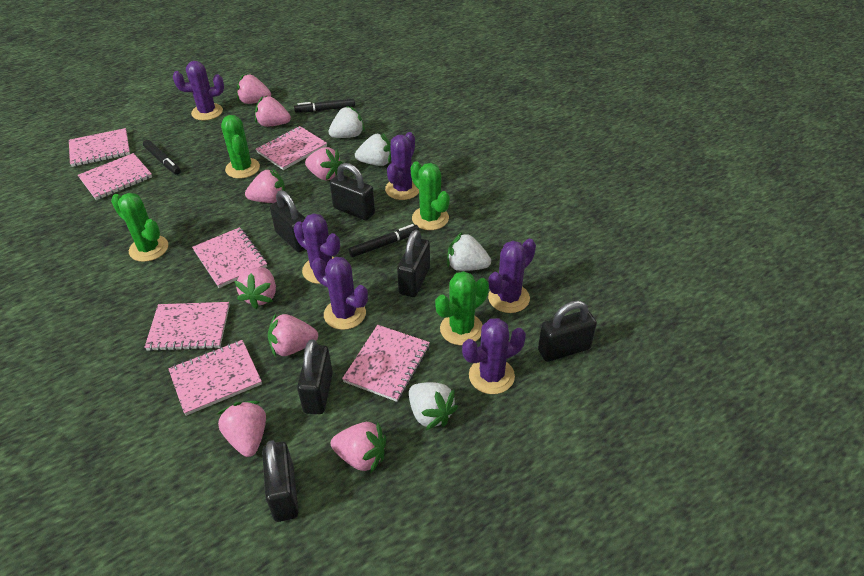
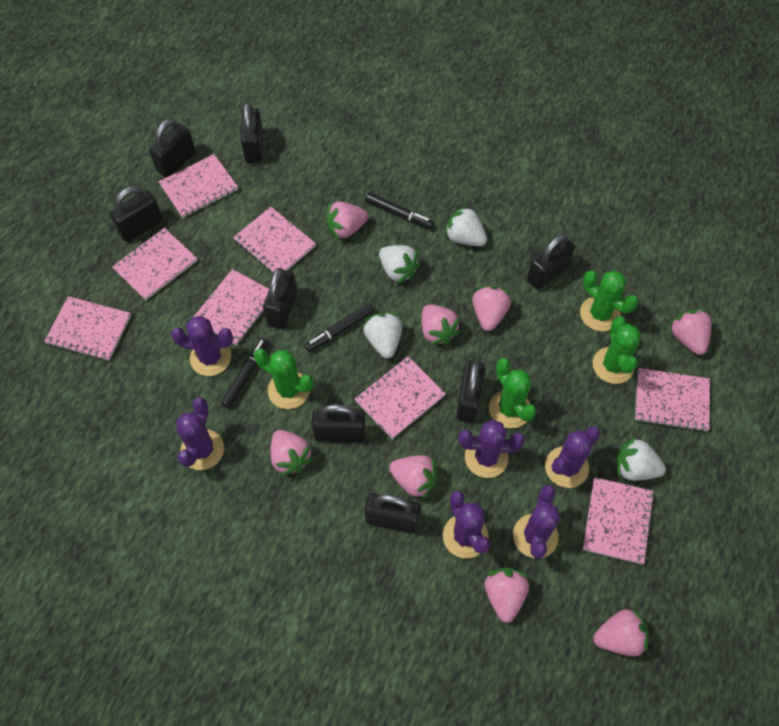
black padlock: 6 -> 8
pink notebook: 7 -> 8

